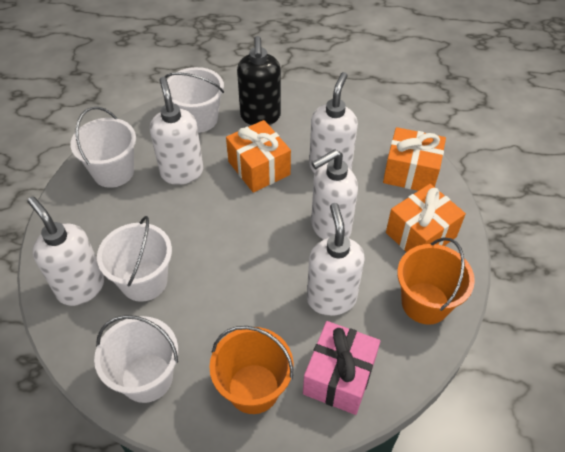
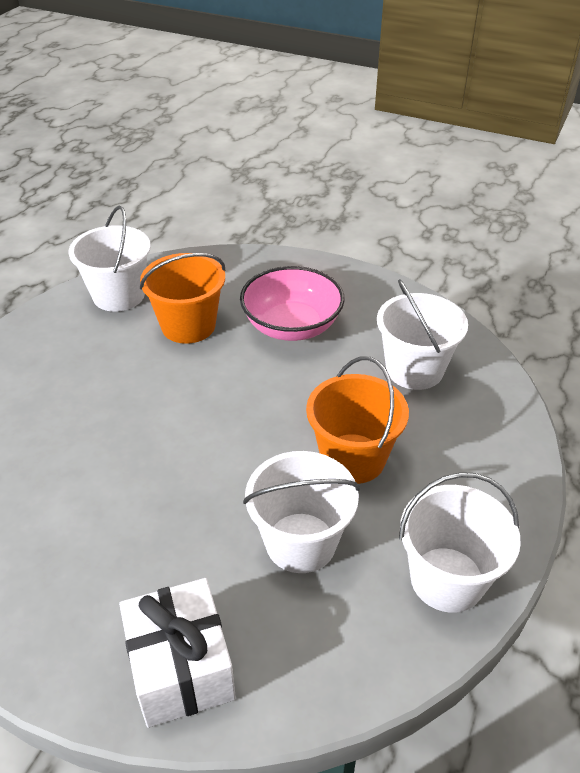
black soap dispenser: 1 -> 0
orange gift: 3 -> 0
pink bowl: 0 -> 1
pink gift: 1 -> 0
white gift: 0 -> 1
white soap dispenser: 5 -> 0

